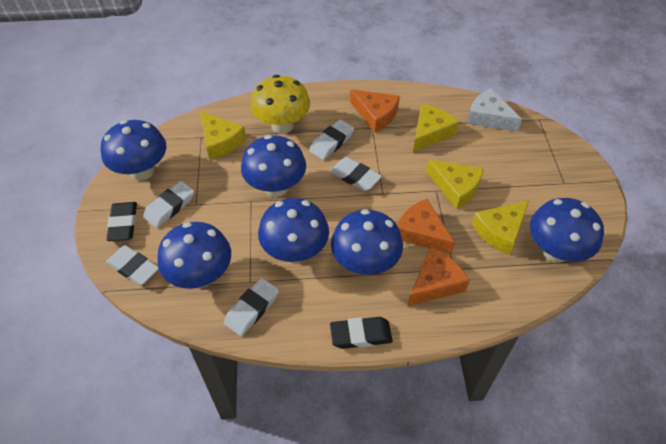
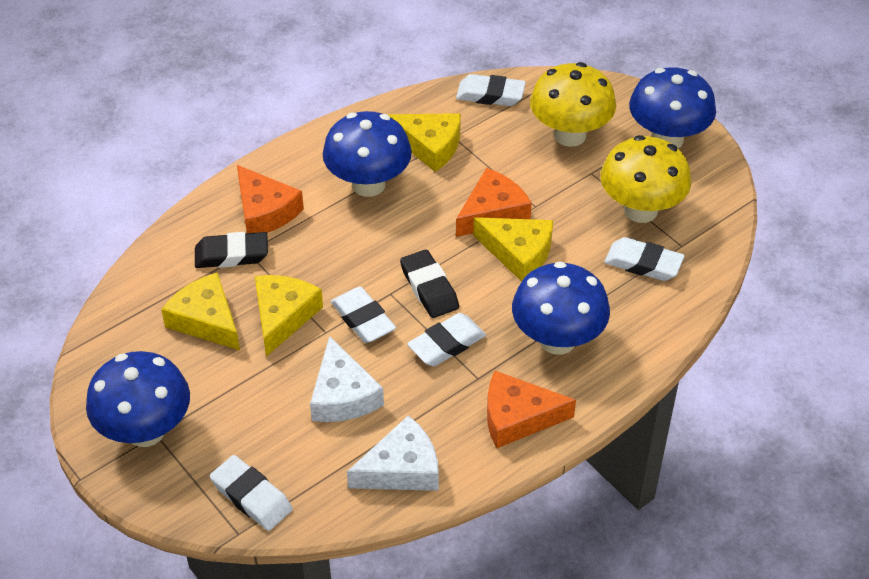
blue mushroom: 6 -> 4
white cheese: 1 -> 2
yellow mushroom: 1 -> 2

